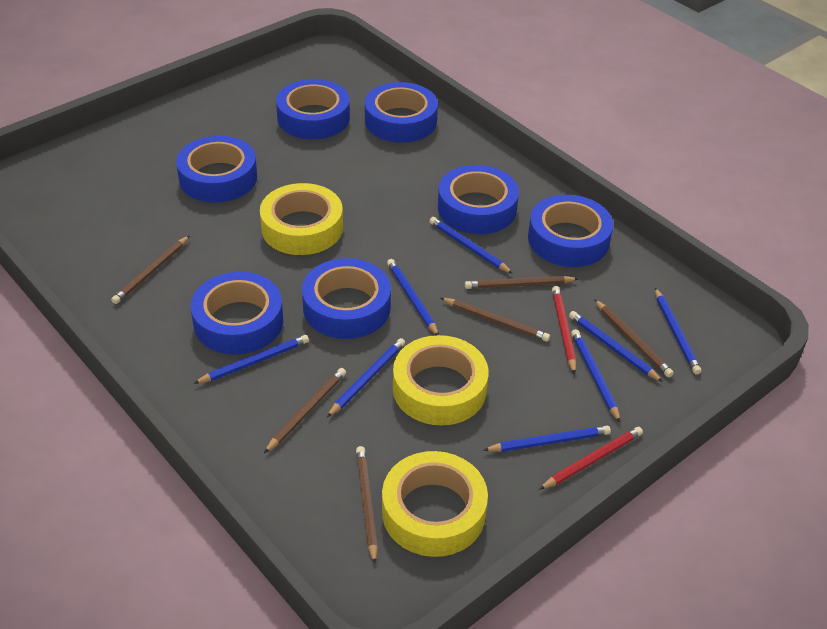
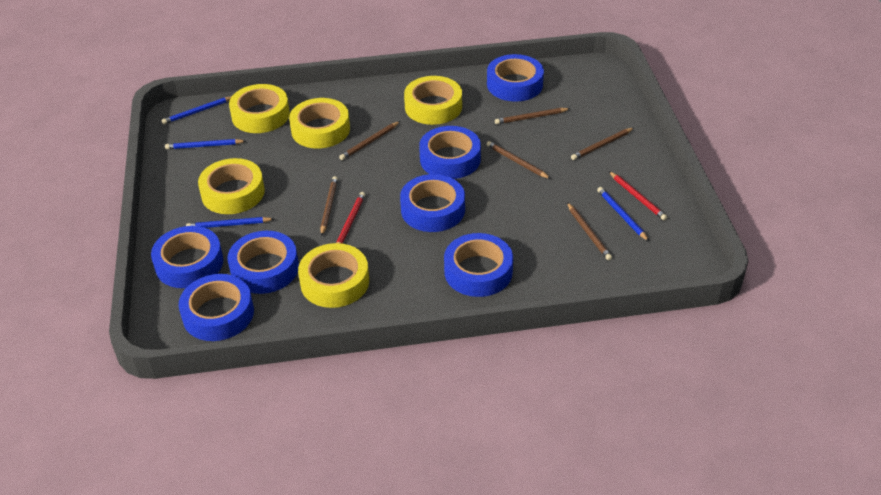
blue pencil: 8 -> 4
yellow tape: 3 -> 5

